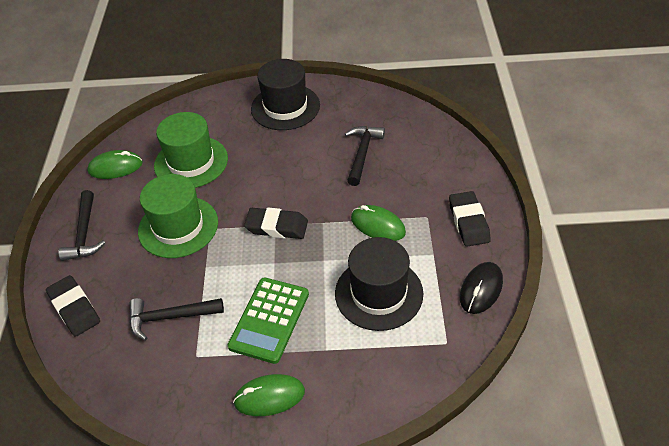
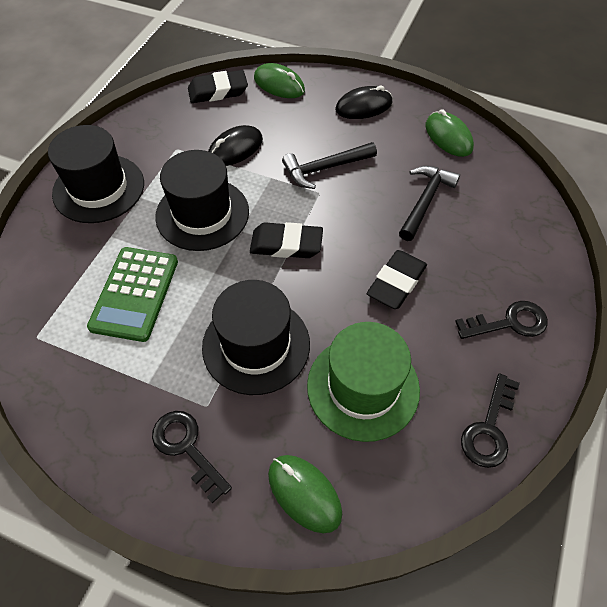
black hammer: 3 -> 2
black hat: 2 -> 3
black key: 0 -> 3
black mouse: 1 -> 2
green hat: 2 -> 1

